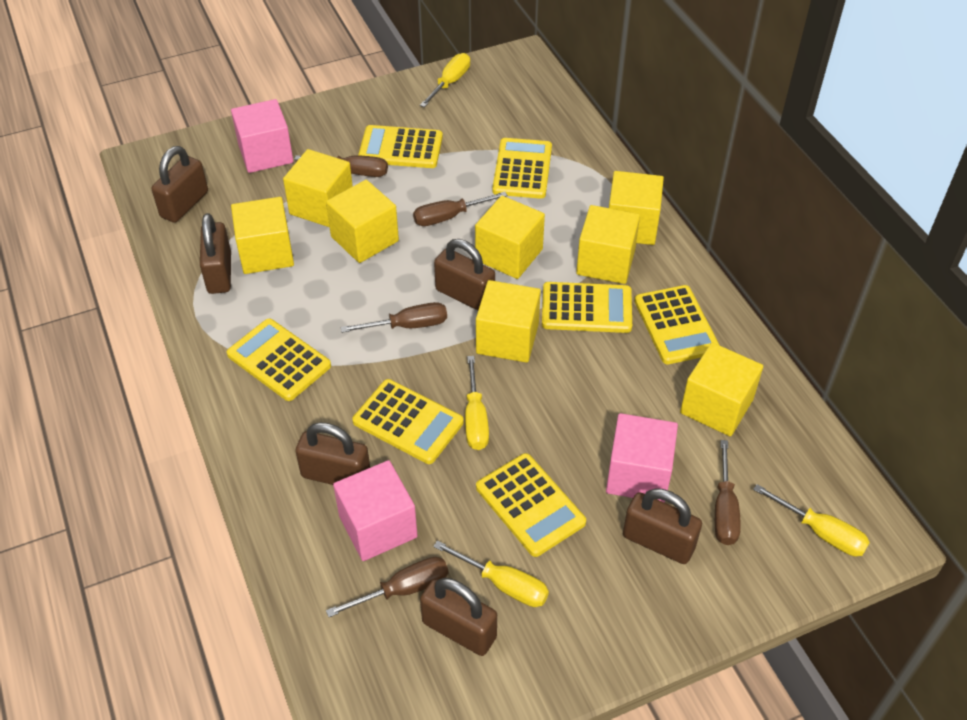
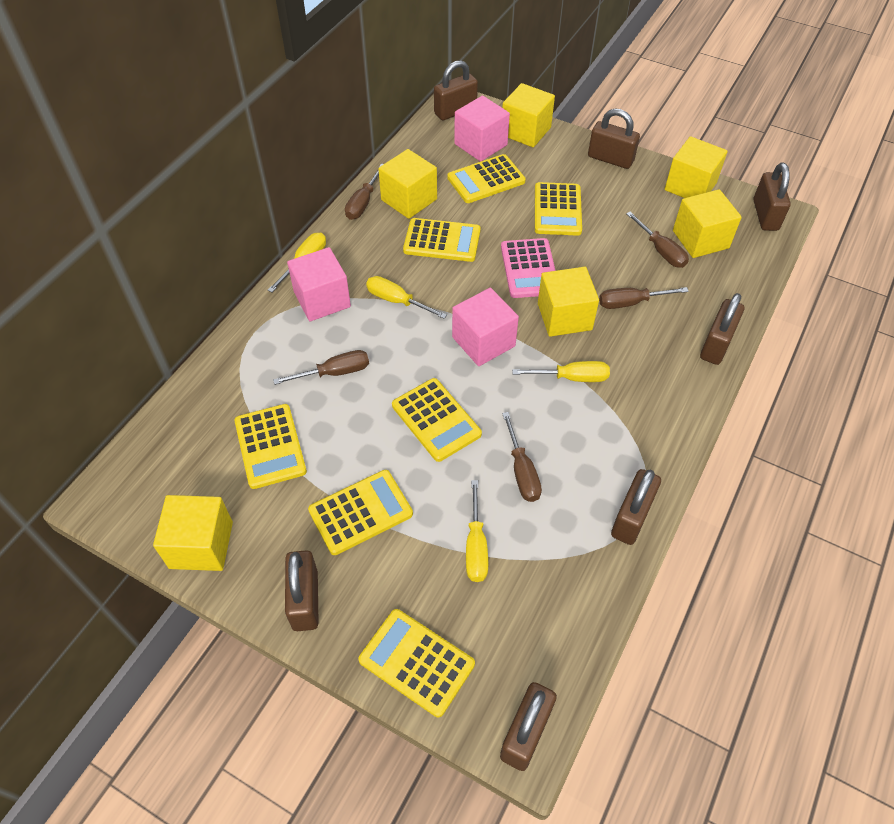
brown padlock: 6 -> 7
pink calculator: 0 -> 1
yellow cube: 8 -> 6

